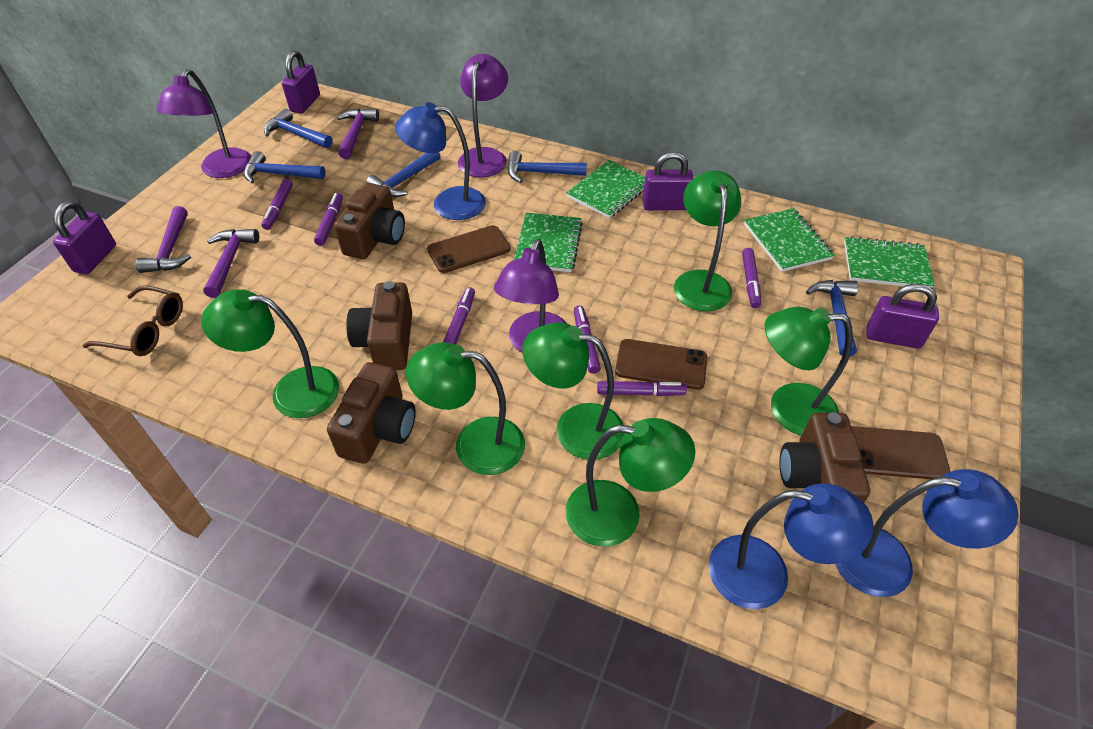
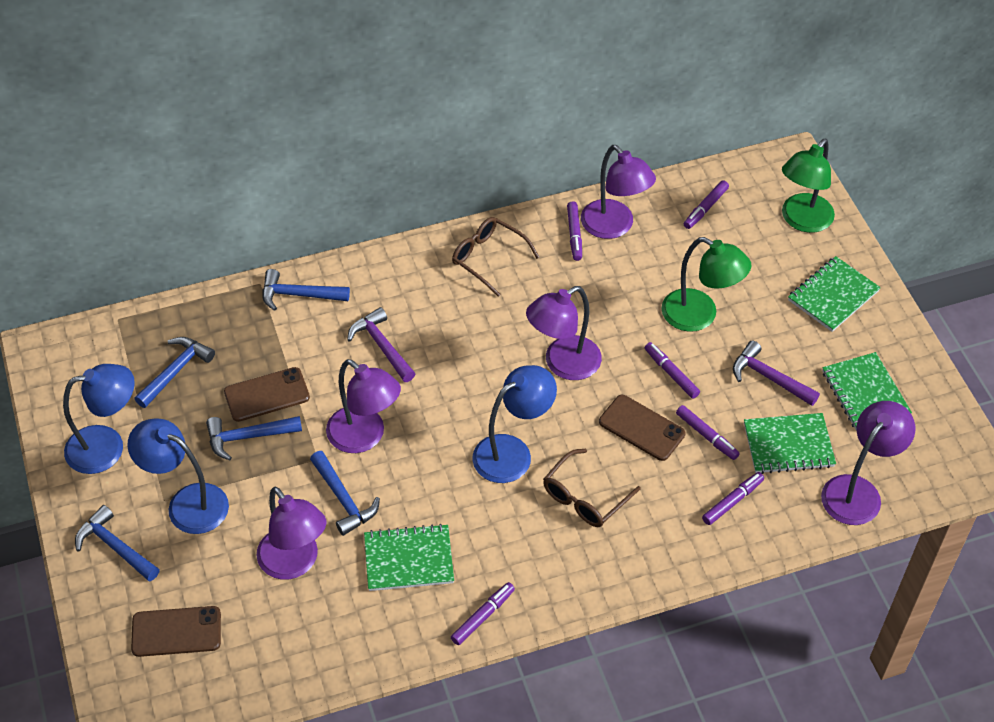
brown camera: 4 -> 0
brown glasses: 1 -> 2
green lamp: 6 -> 2
purple hammer: 3 -> 2
purple lamp: 3 -> 5
purple padlock: 4 -> 0

